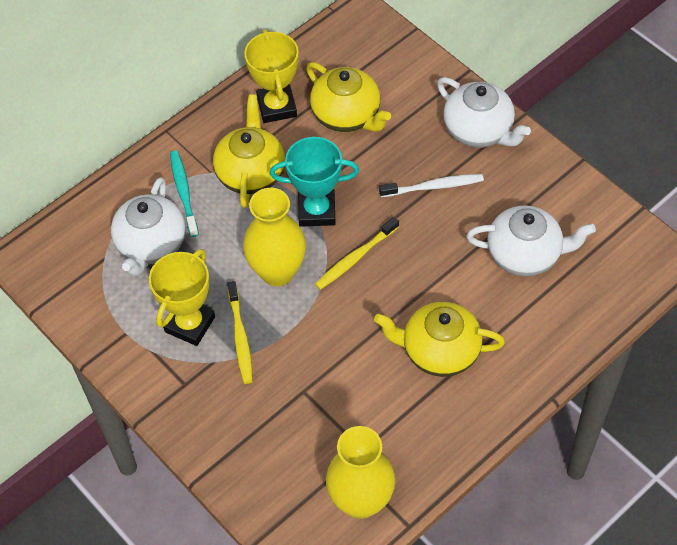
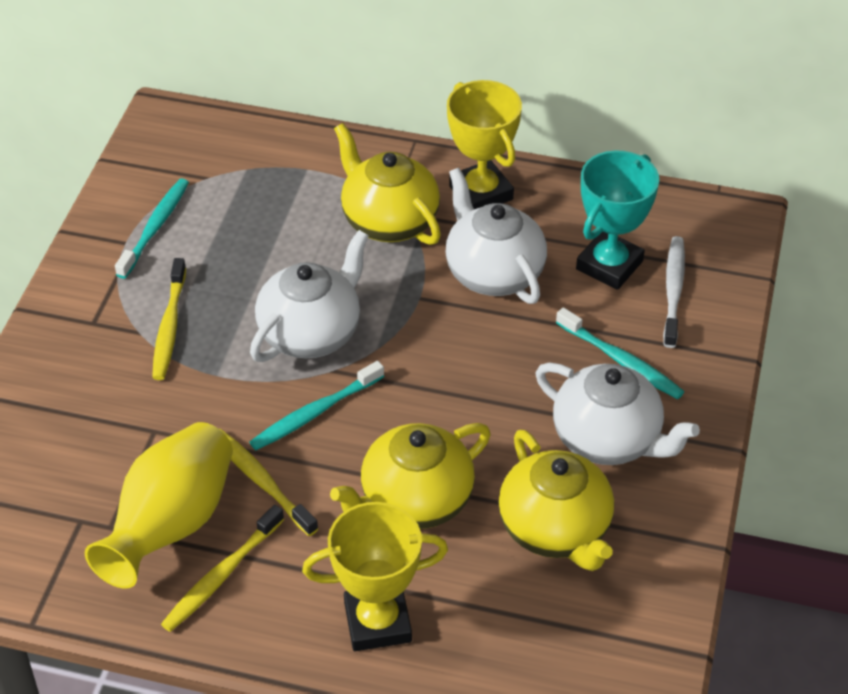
turquoise toothbrush: 1 -> 3
yellow toothbrush: 2 -> 3
yellow vase: 2 -> 1

